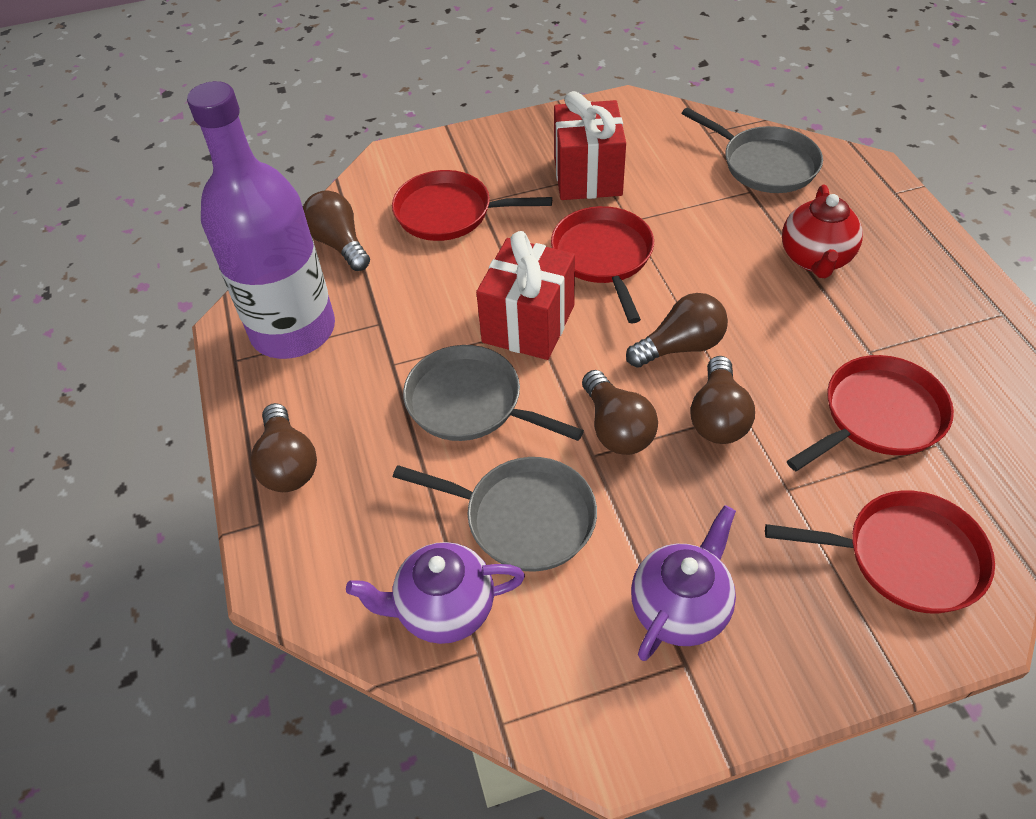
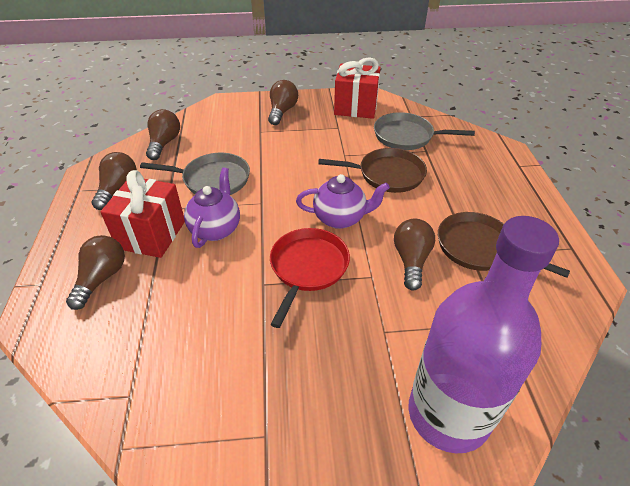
brown pan: 0 -> 2
grey pan: 3 -> 2
red pan: 4 -> 1
red teapot: 1 -> 0

